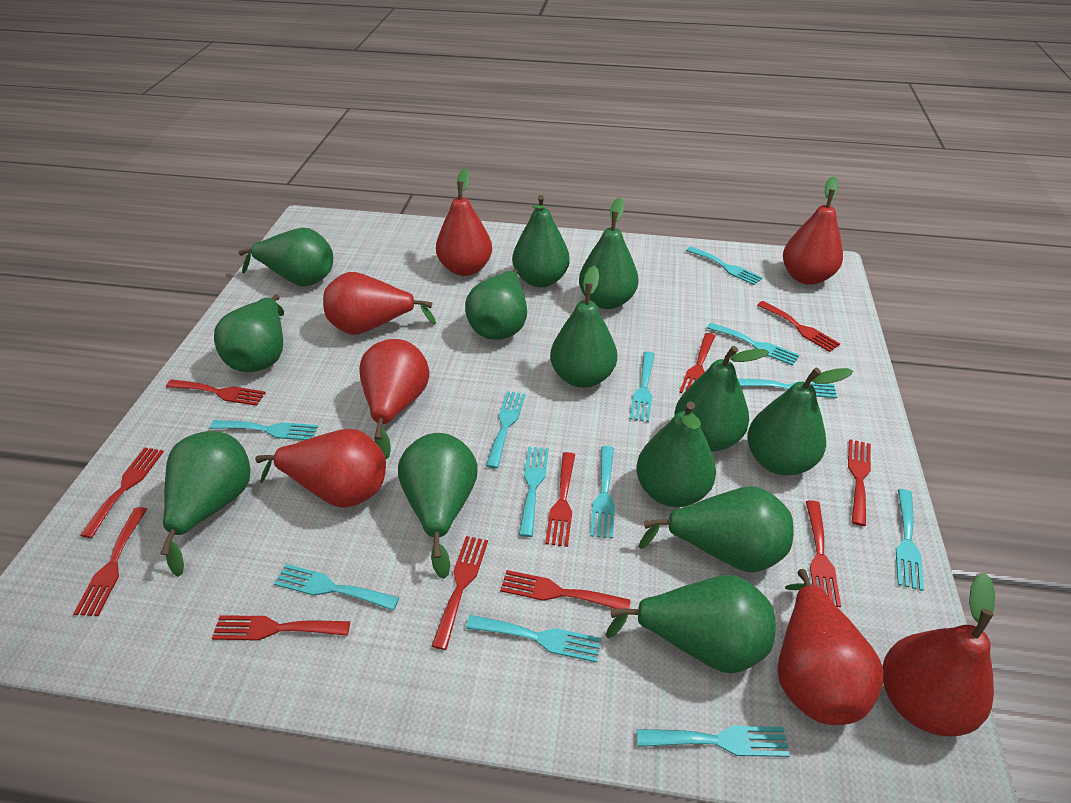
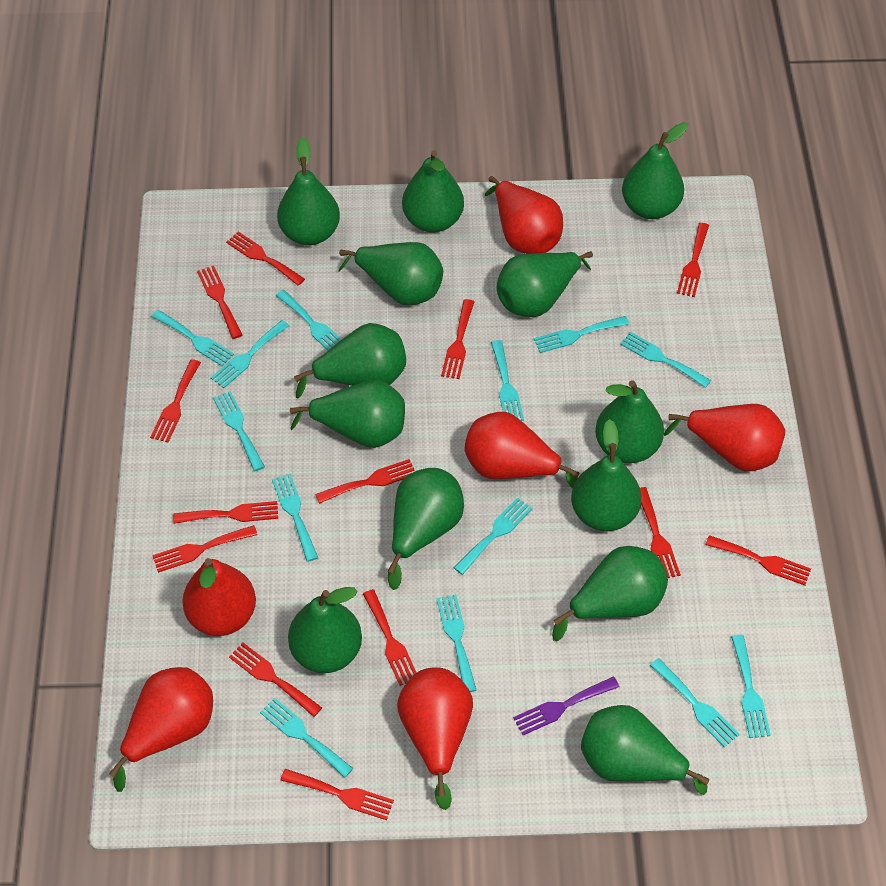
purple fork: 0 -> 1
red fork: 11 -> 13
red pear: 7 -> 6
turquoise fork: 12 -> 13

